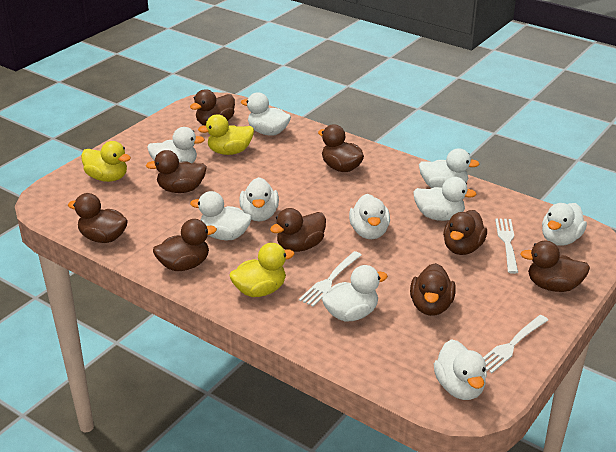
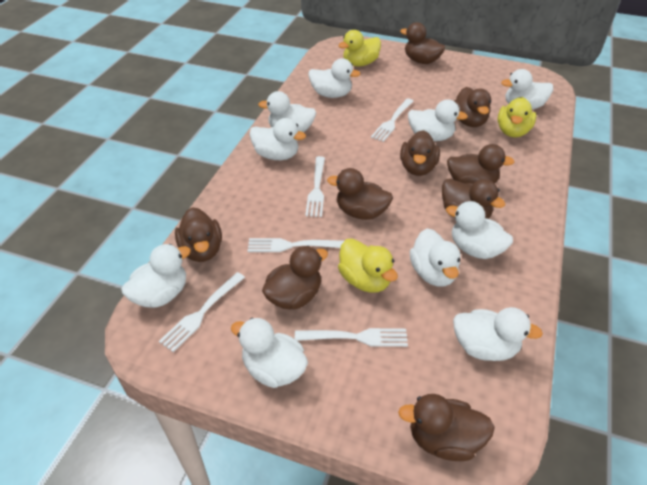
white fork: 3 -> 5

